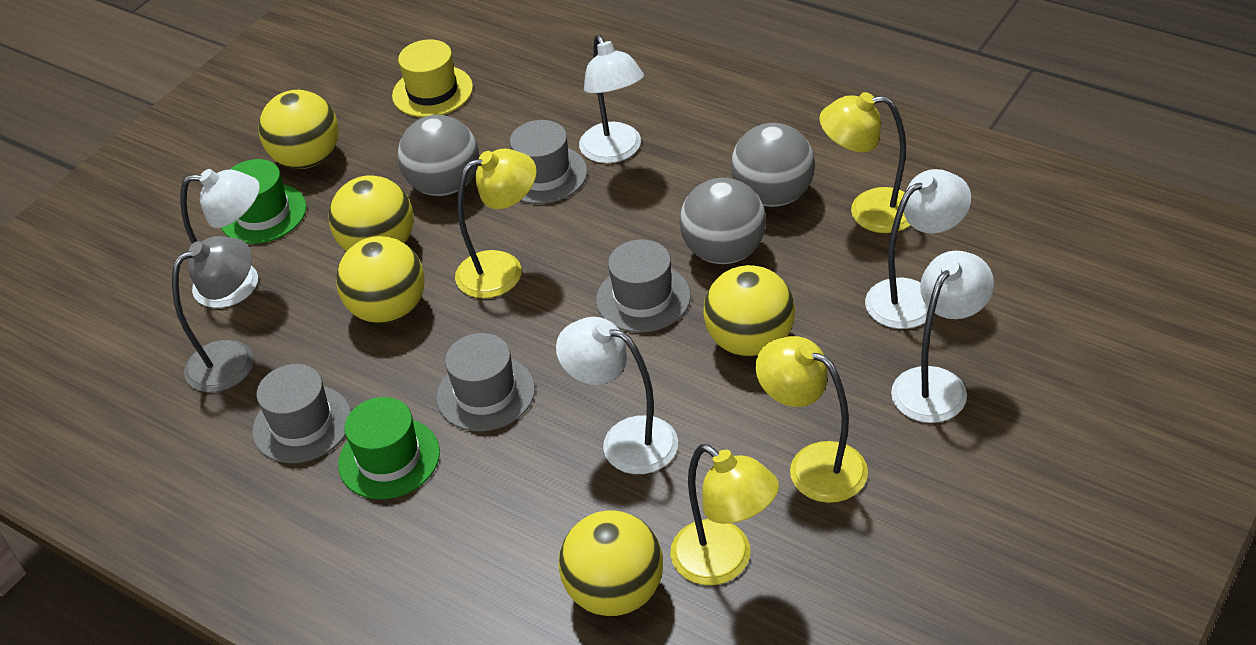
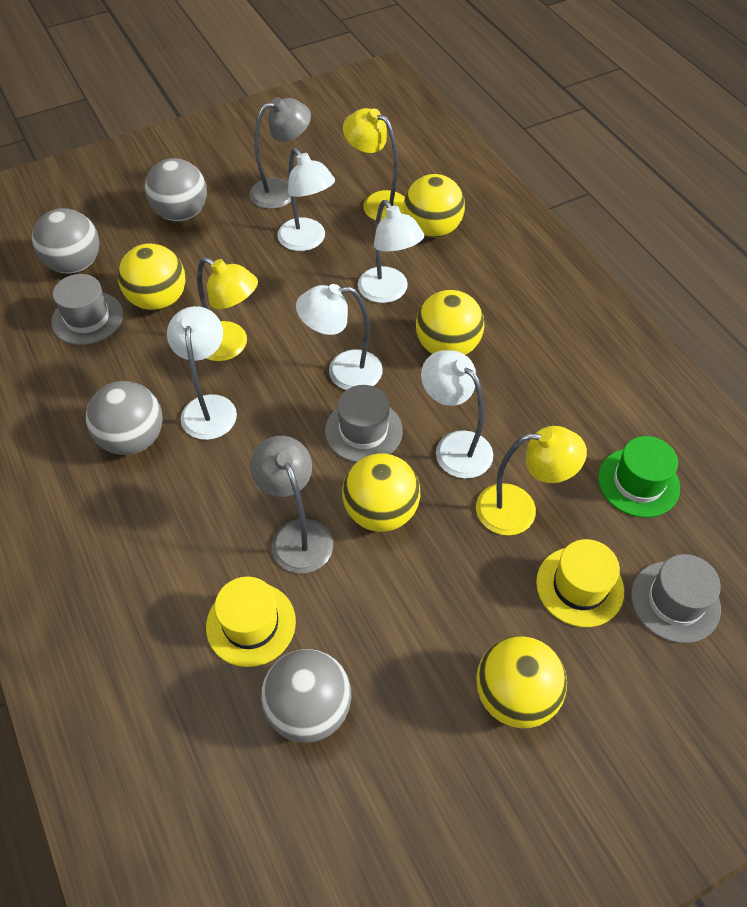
green hat: 2 -> 1
grey ball: 3 -> 4
grey hat: 4 -> 3
grey lamp: 1 -> 2
yellow hat: 1 -> 2
yellow lamp: 4 -> 3

